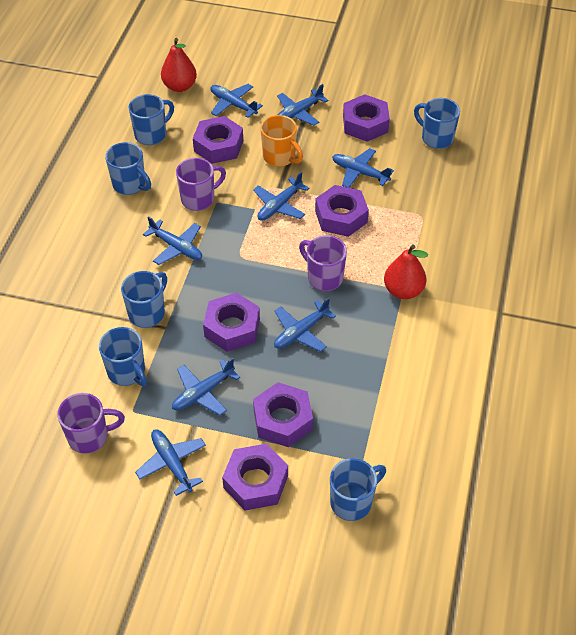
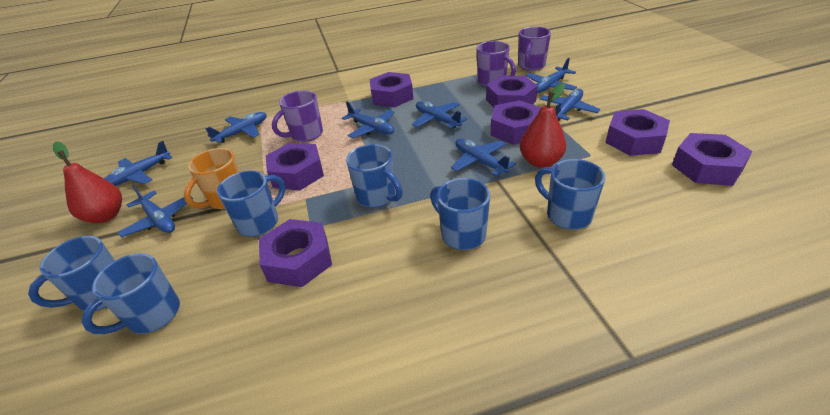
purple nut: 6 -> 7

